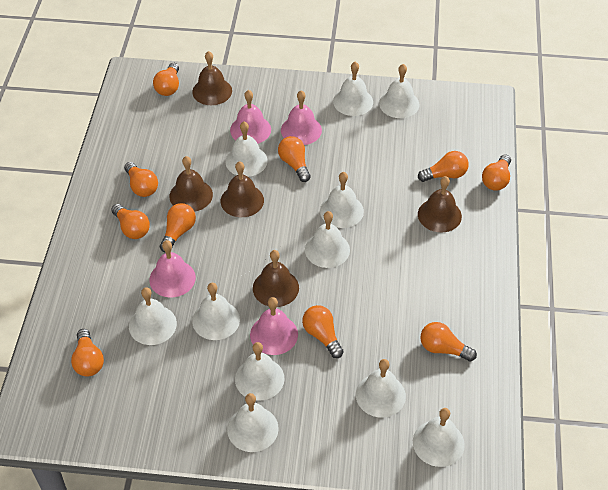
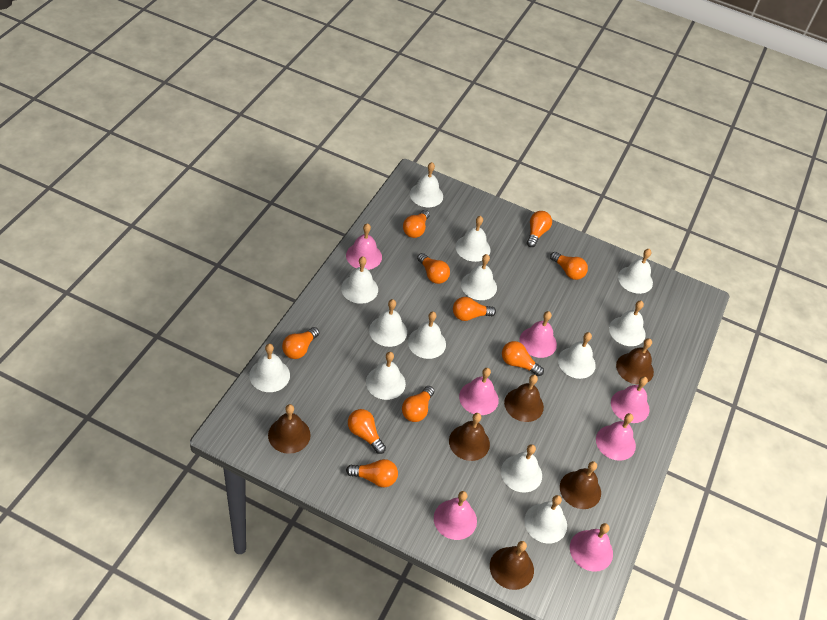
brown bell: 5 -> 6
pink bell: 4 -> 7
white bell: 11 -> 13

